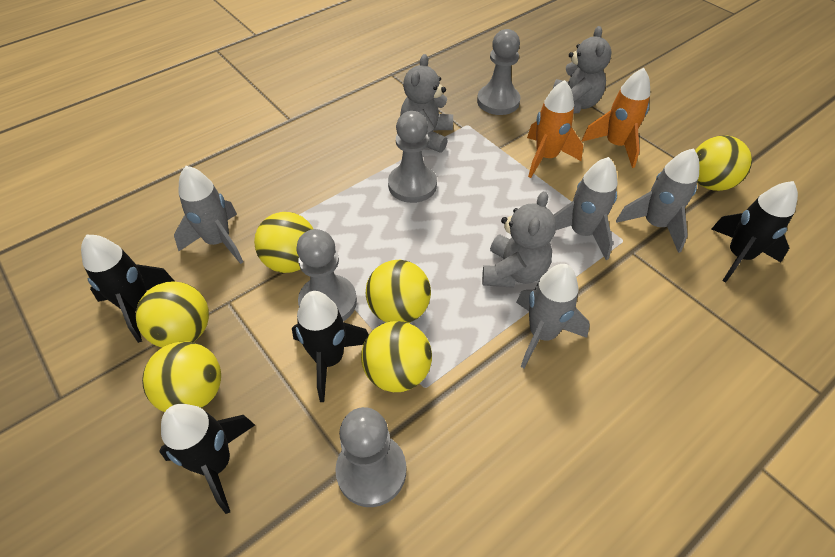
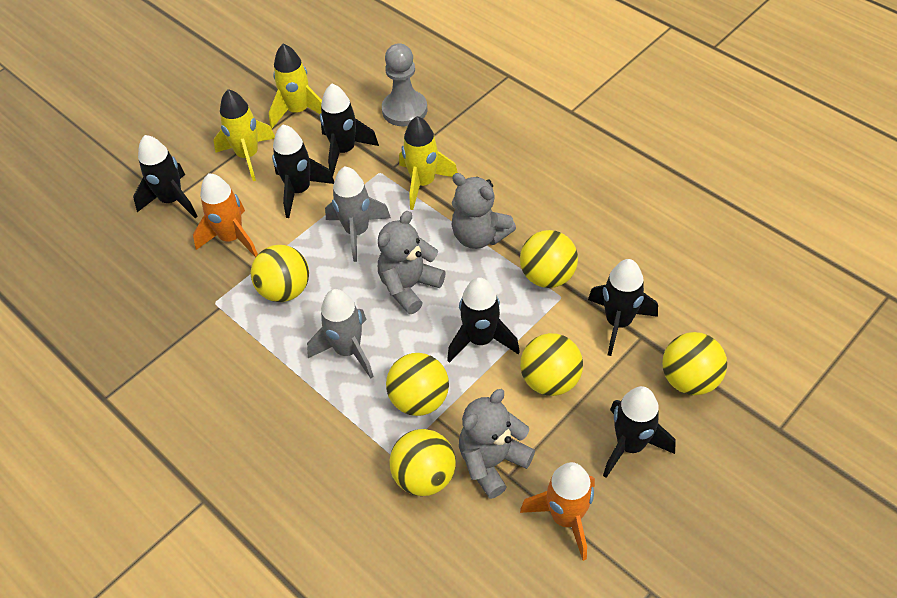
black rocket: 4 -> 6
grey pawn: 4 -> 1
grey rocket: 4 -> 2
yellow rocket: 0 -> 3

